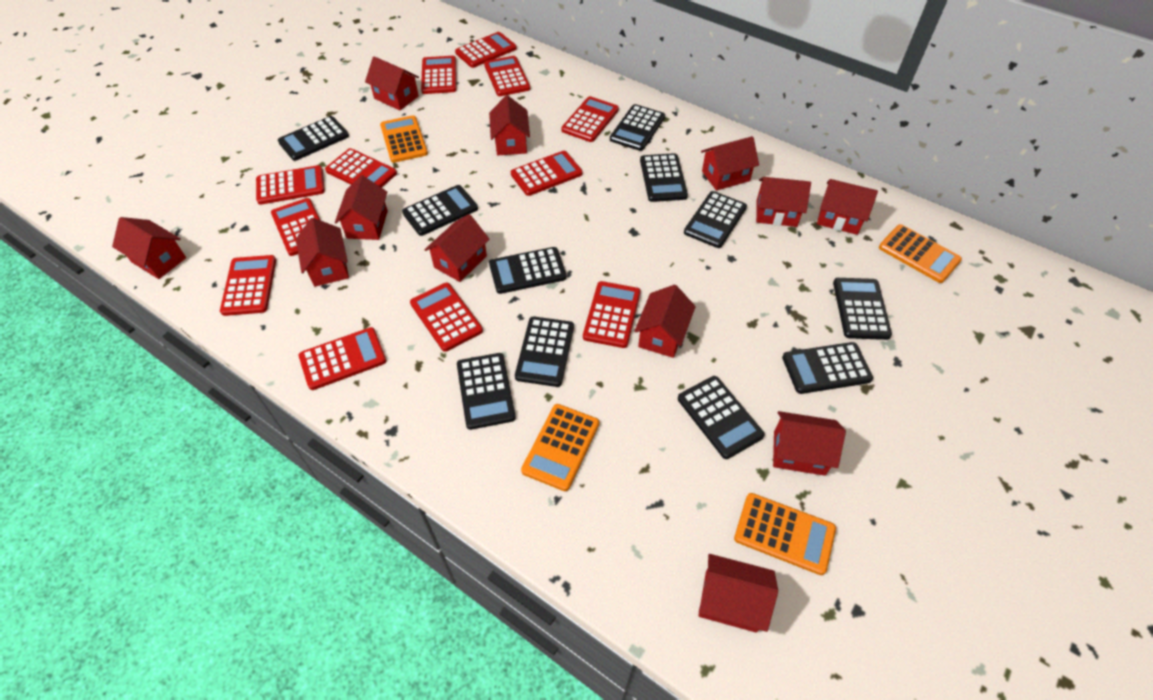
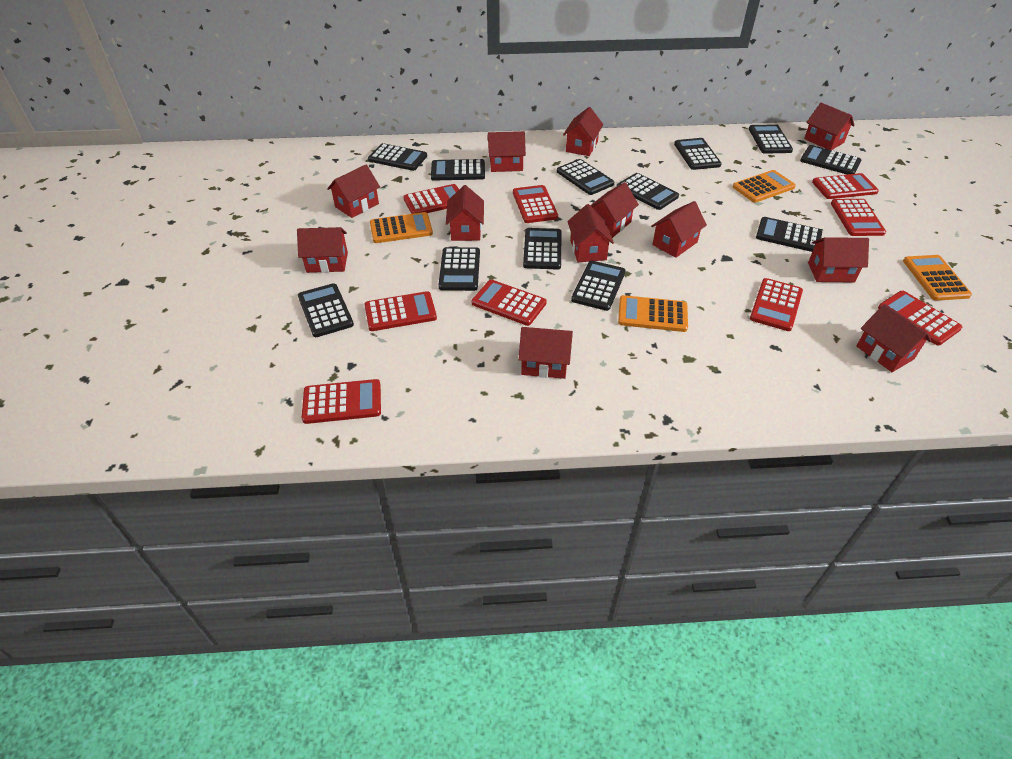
black calculator: 11 -> 12
red calculator: 12 -> 9

